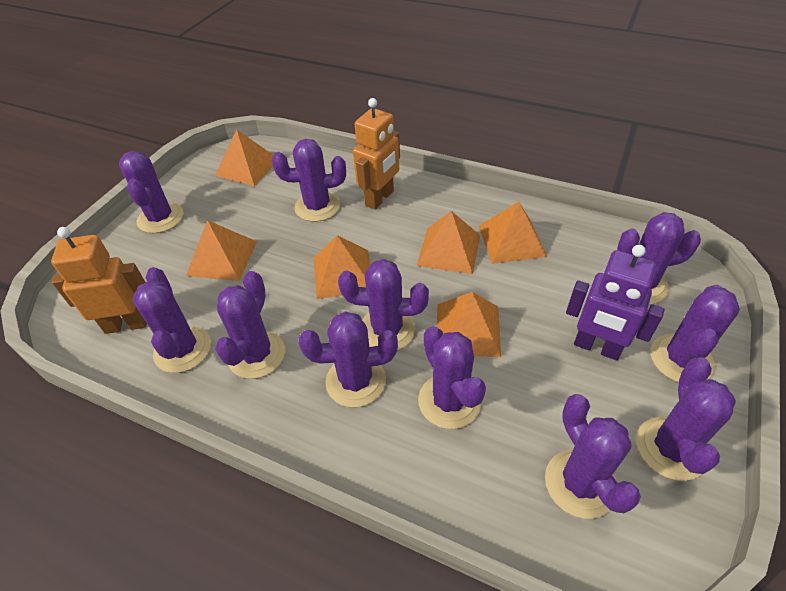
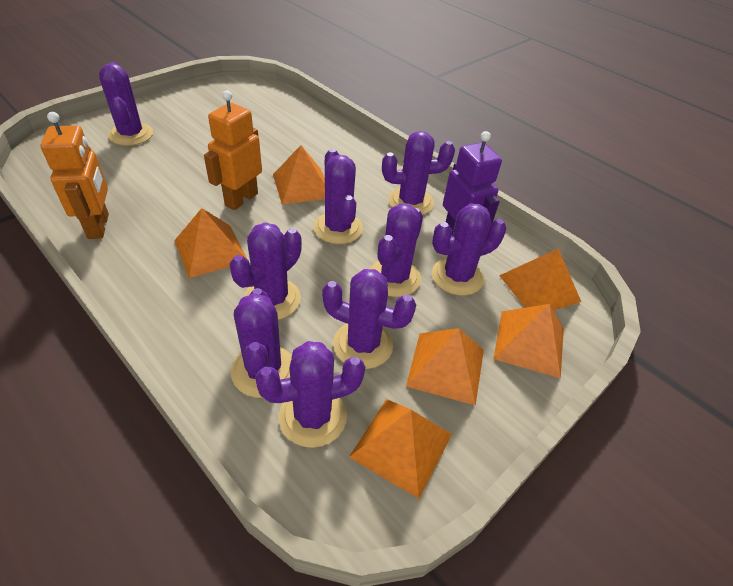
purple cactus: 11 -> 9

